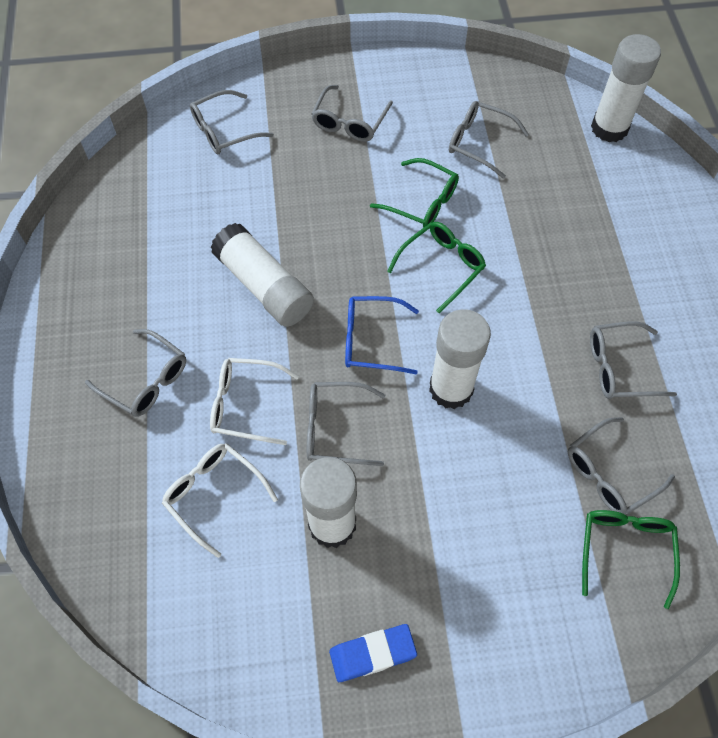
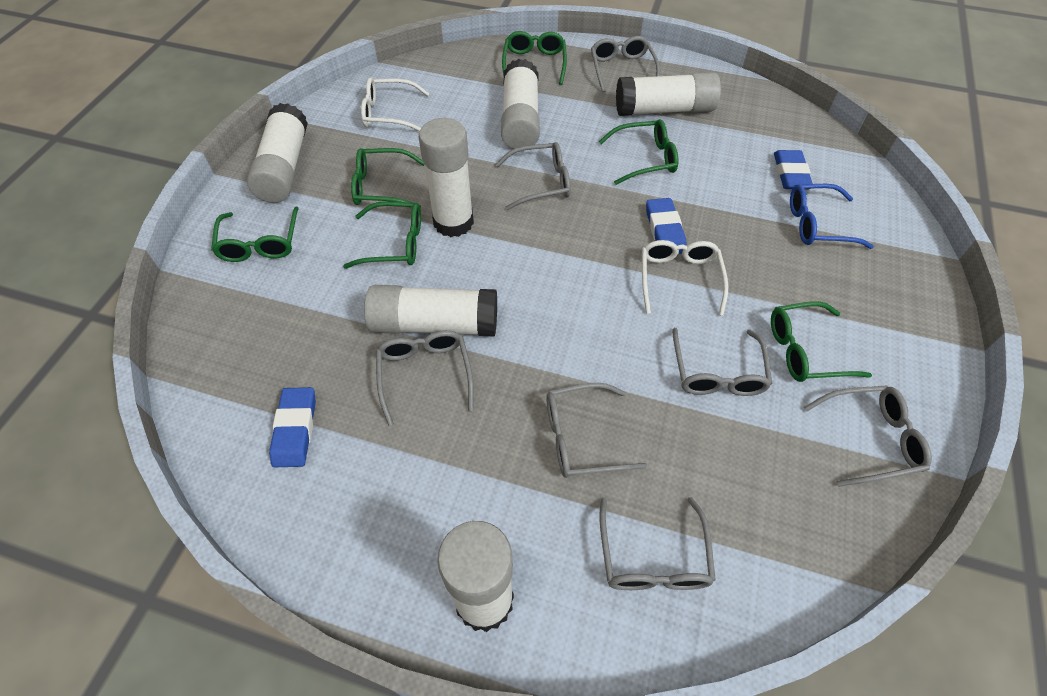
blue eraser: 1 -> 3
green glasses: 3 -> 6
white glue stick: 4 -> 6

